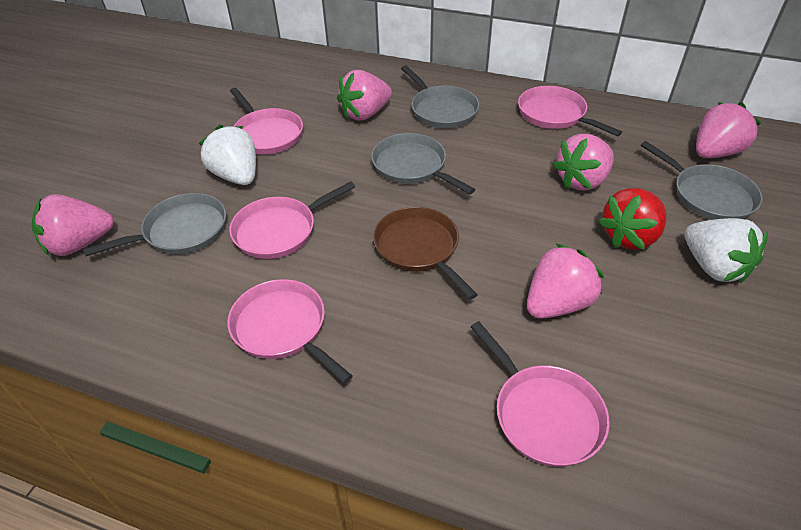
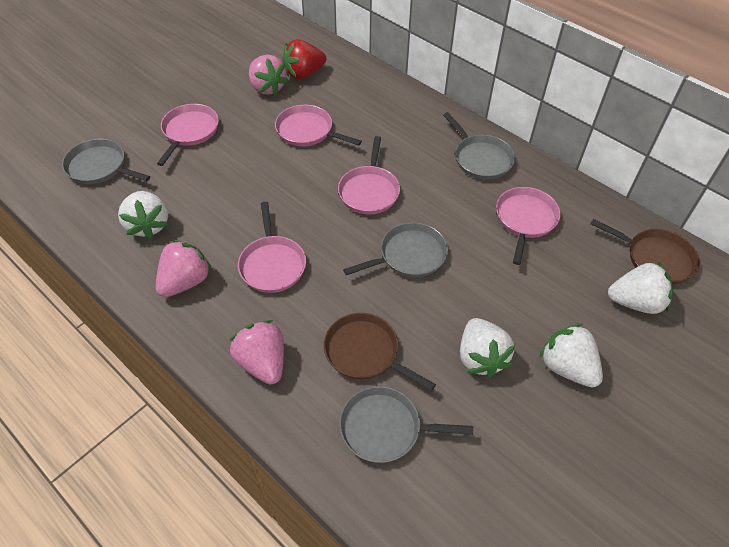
brown pan: 1 -> 2
pink strawberry: 5 -> 3
white strawberry: 2 -> 4

